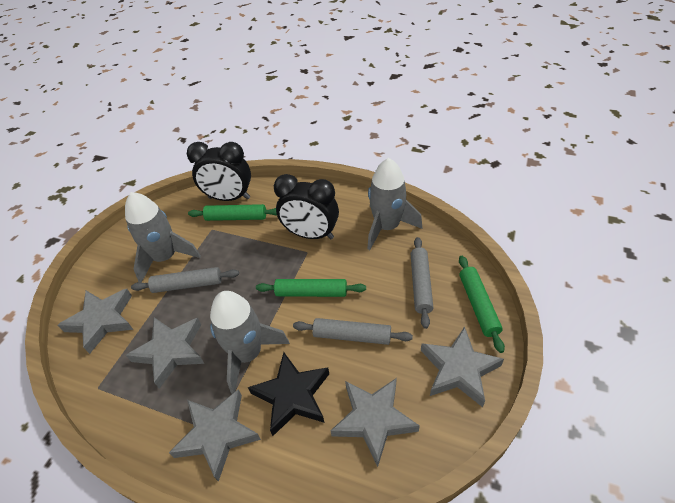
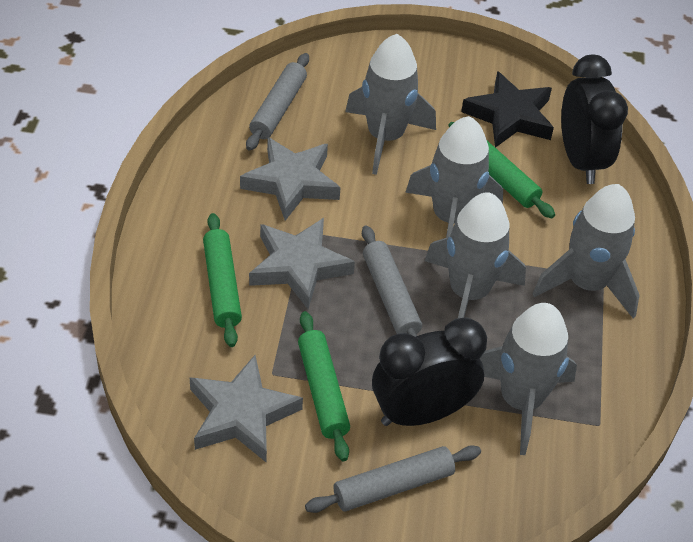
grey rocket: 3 -> 5
grey star: 5 -> 3

